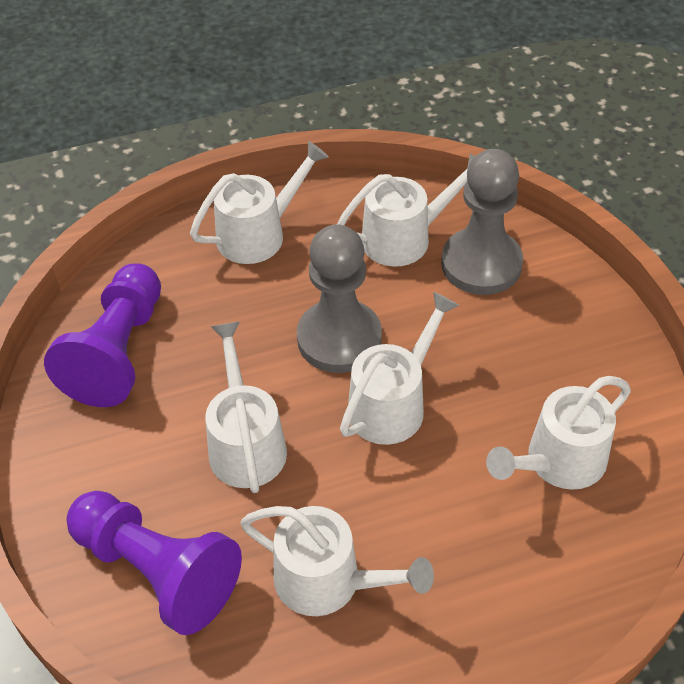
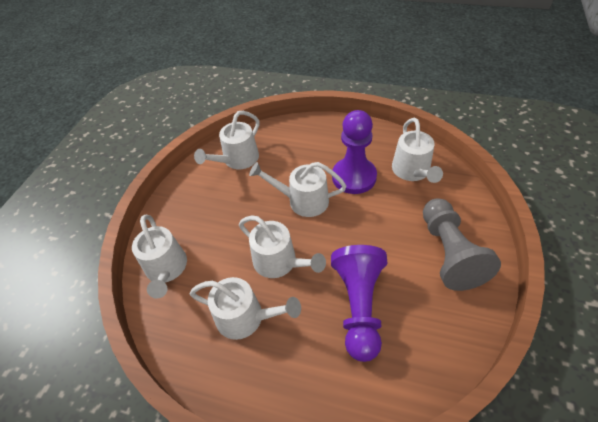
grey pawn: 2 -> 1

